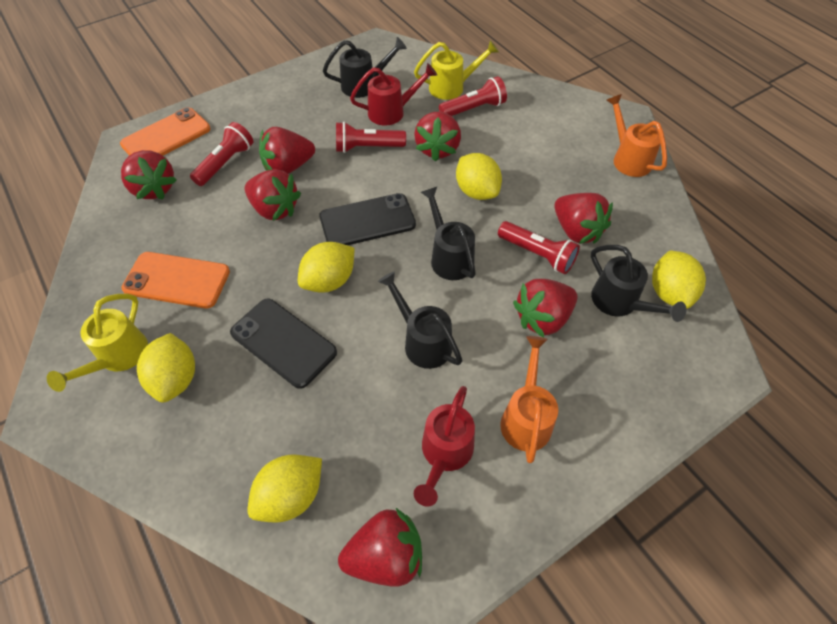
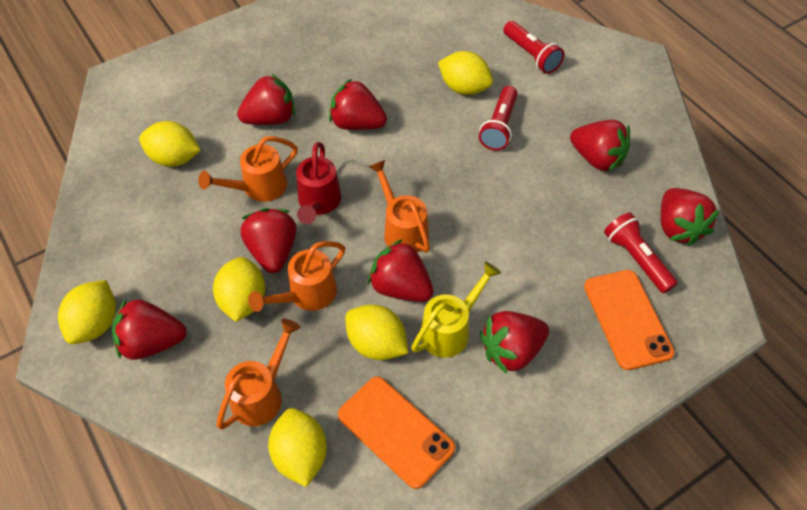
black phone: 2 -> 0
black watering can: 4 -> 0
orange watering can: 2 -> 4
red flashlight: 4 -> 3
red strawberry: 7 -> 8
red watering can: 2 -> 1
yellow lemon: 5 -> 6
yellow watering can: 2 -> 1

